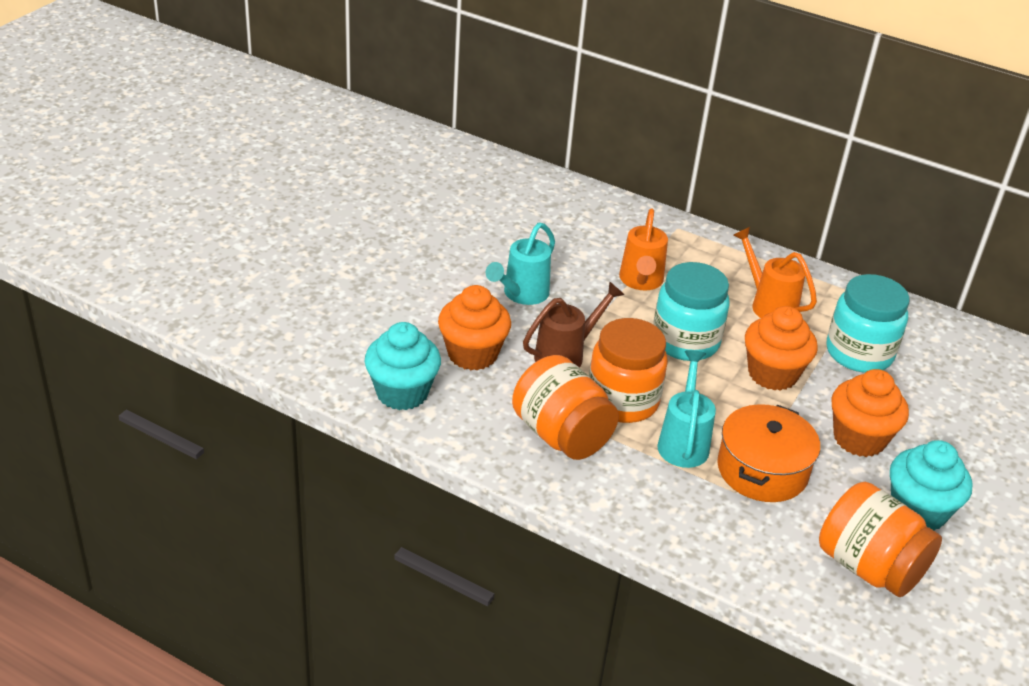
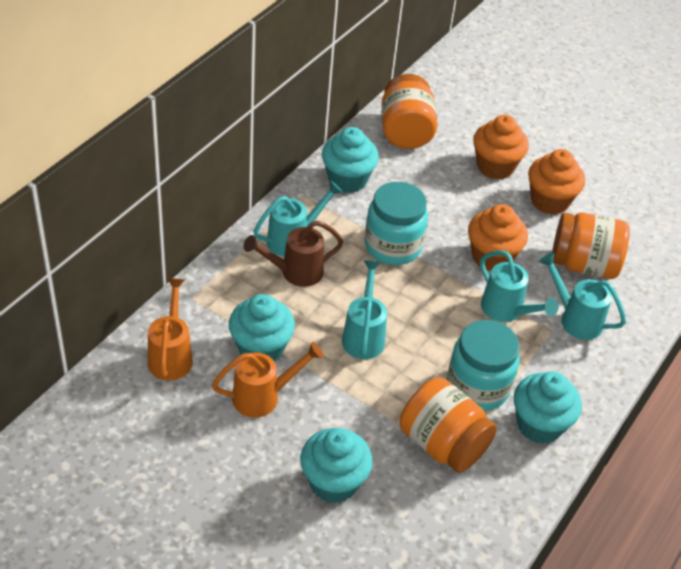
orange pot: 1 -> 0
turquoise cupcake: 2 -> 4
turquoise watering can: 2 -> 4

